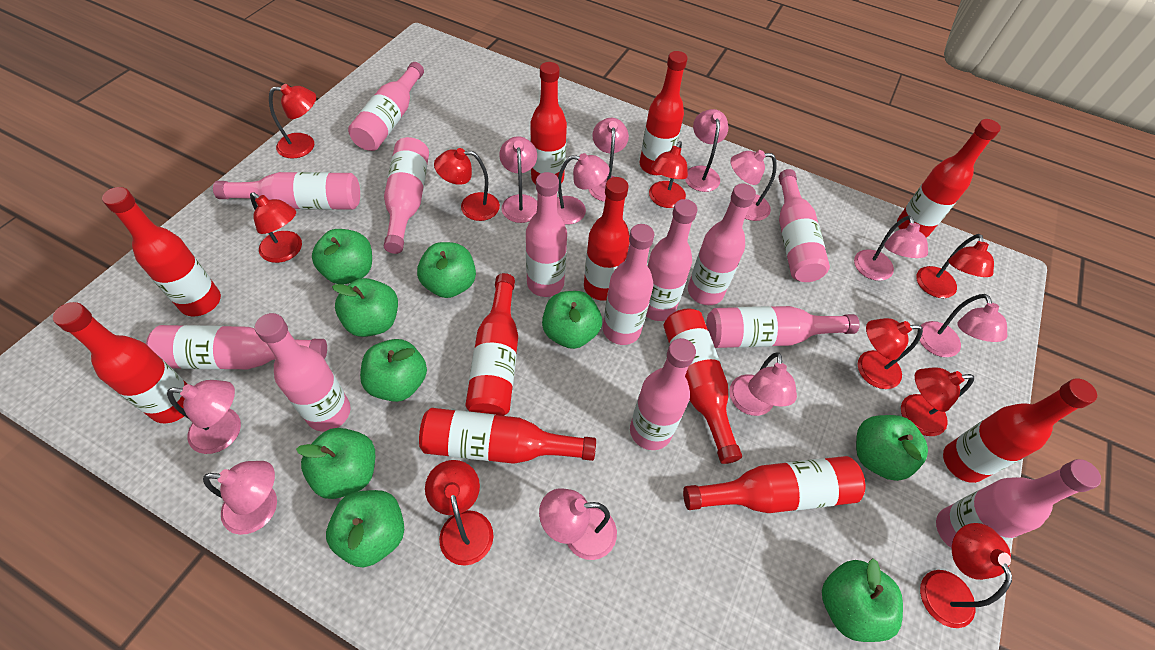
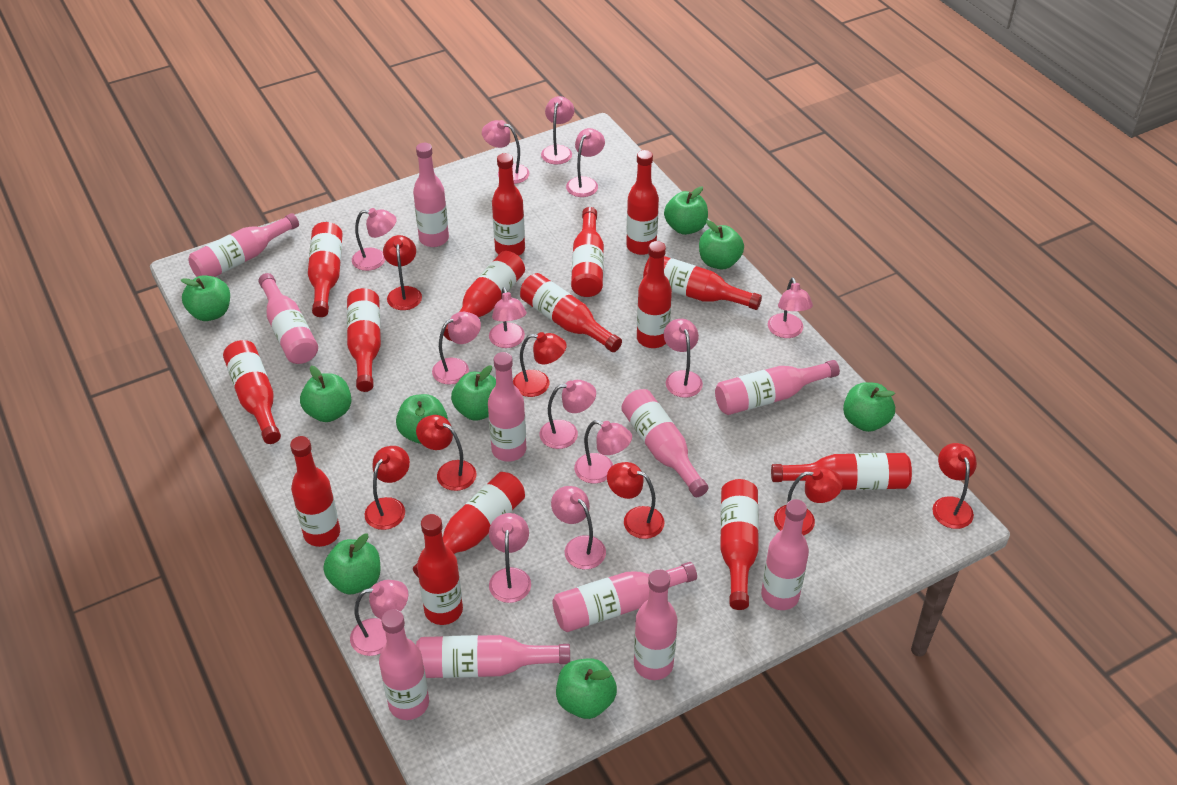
pink bottle: 13 -> 11
pink lamp: 11 -> 13
red bottle: 11 -> 15
red lamp: 9 -> 7

